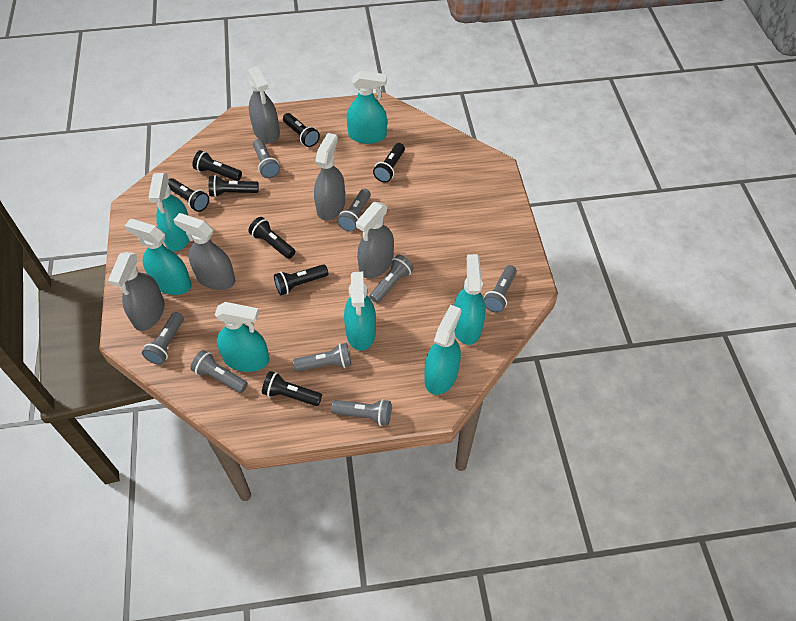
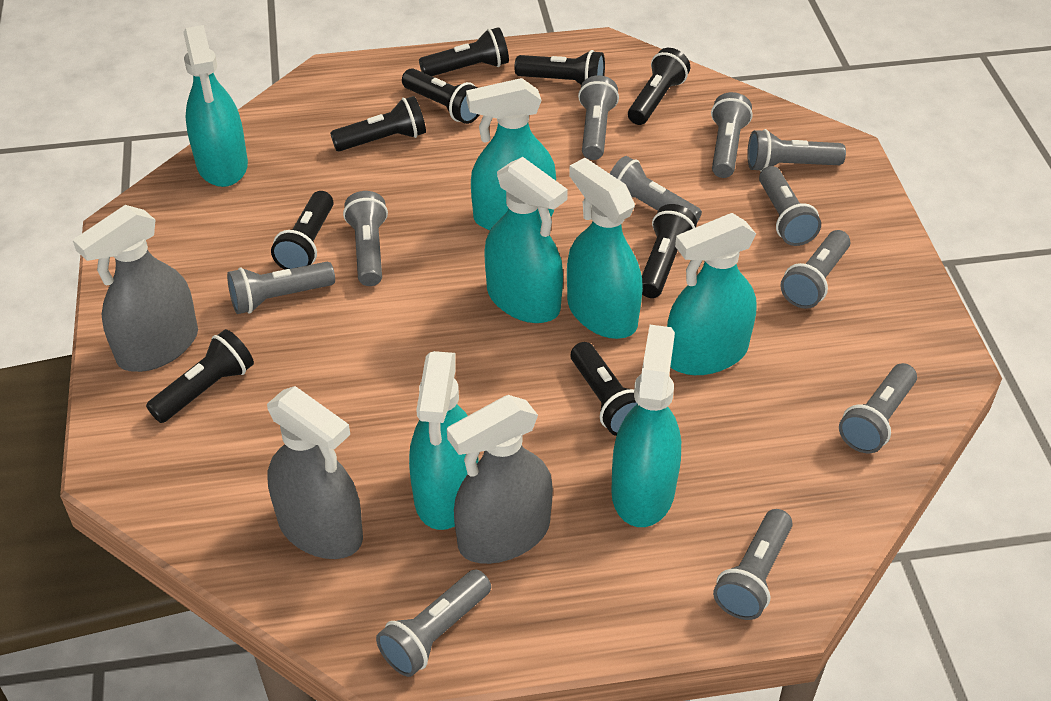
black flashlight: 8 -> 9
grey flashlight: 8 -> 11
grey spray bottle: 5 -> 3

